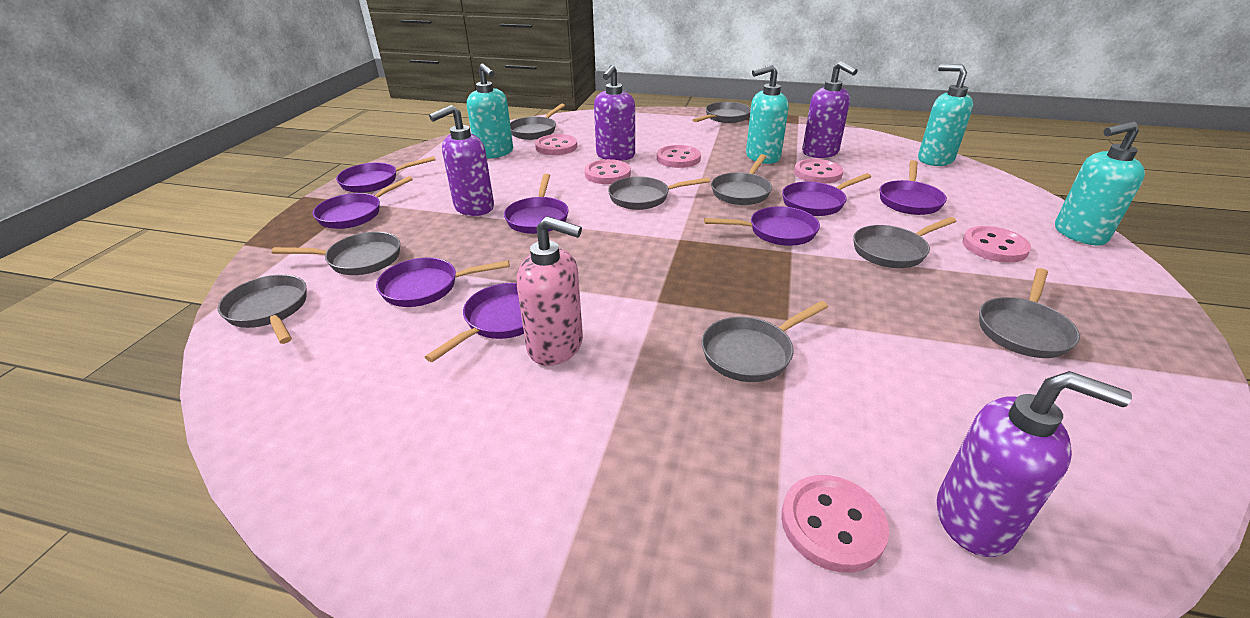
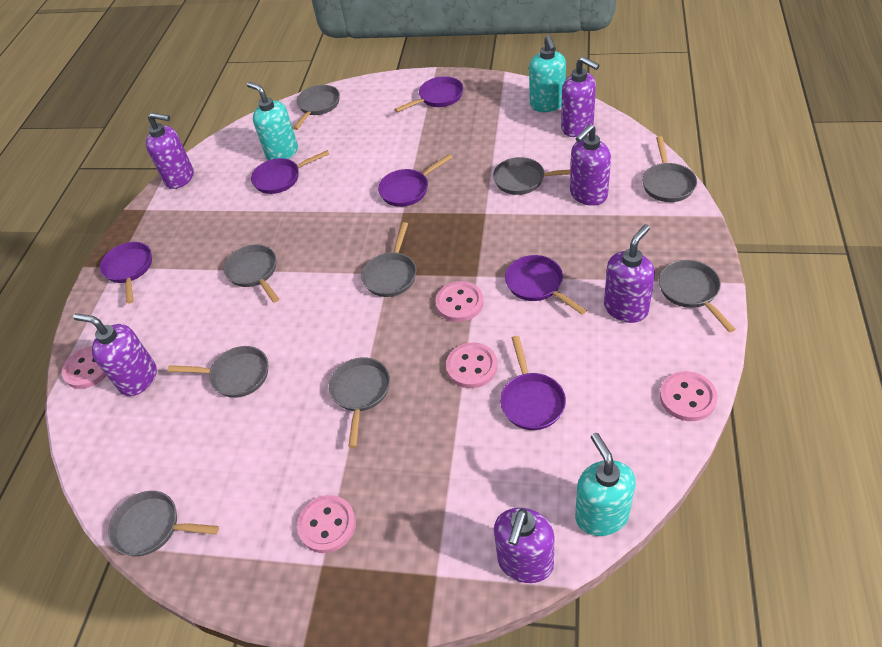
pink button: 6 -> 5
pink soap dispenser: 1 -> 0
purple pan: 8 -> 6
purple soap dispenser: 4 -> 6
turquoise soap dispenser: 4 -> 3

